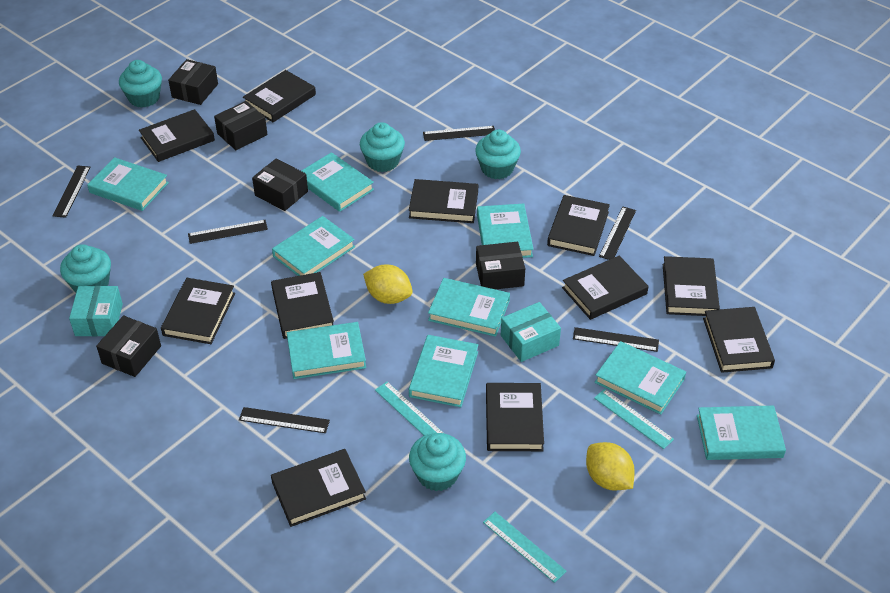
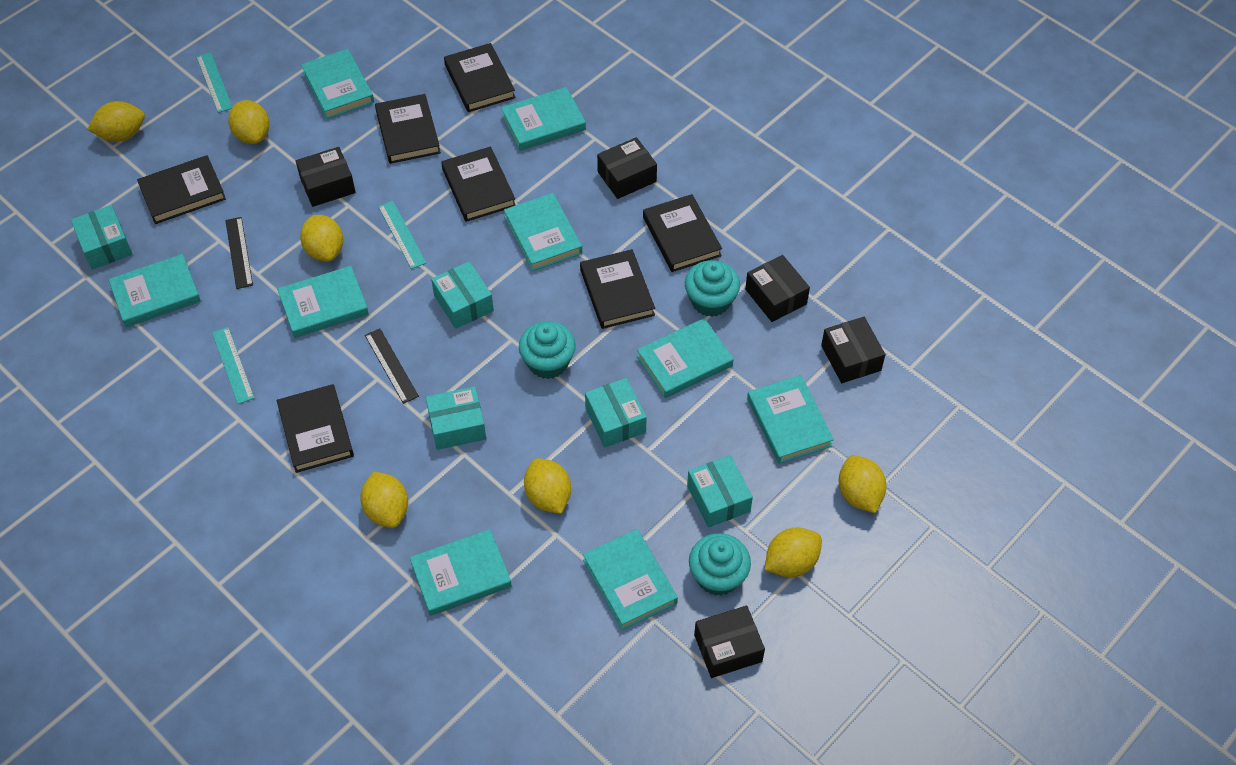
black book: 11 -> 7
black ruler: 6 -> 2
turquoise box: 2 -> 5
turquoise cupcake: 5 -> 3
yellow lemon: 2 -> 7

